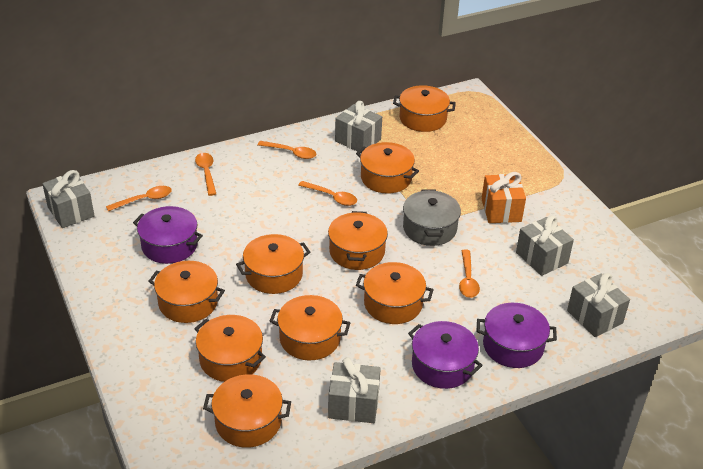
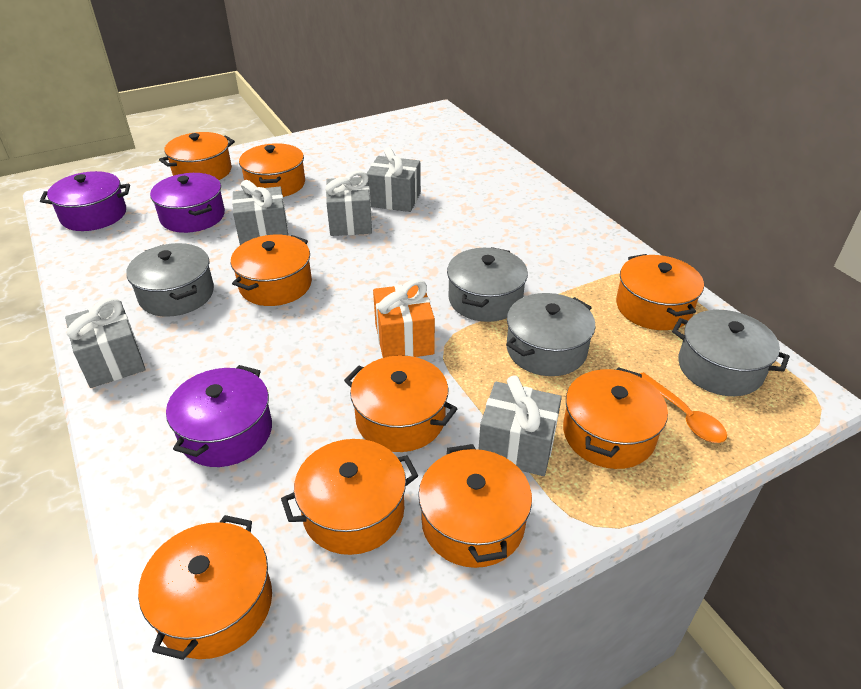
grey pot: 1 -> 4
orange spoon: 5 -> 1

